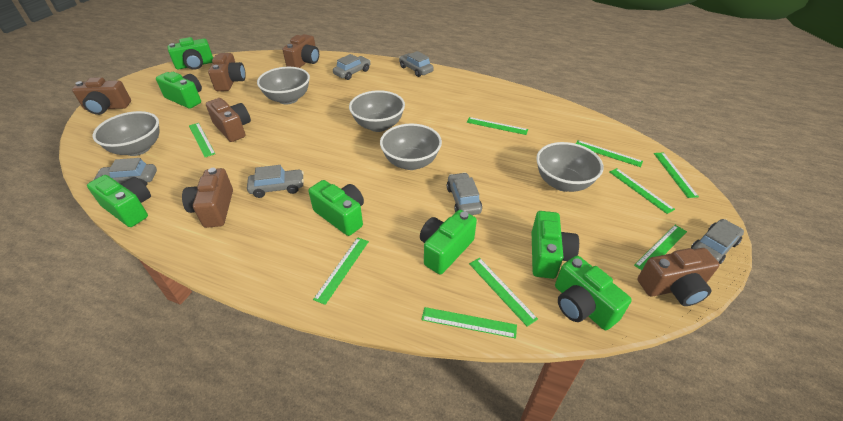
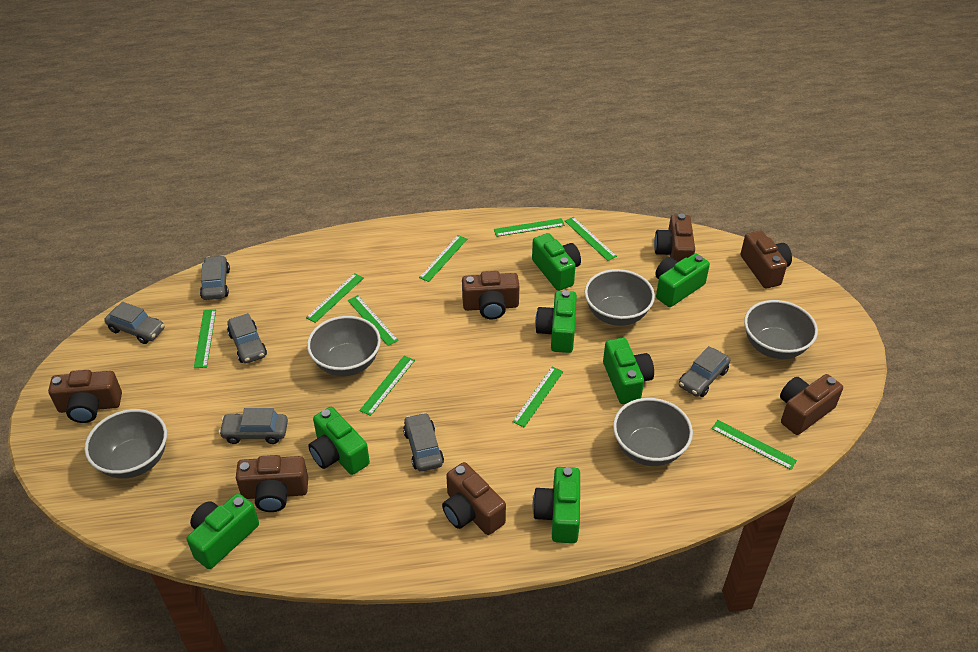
brown camera: 6 -> 7

